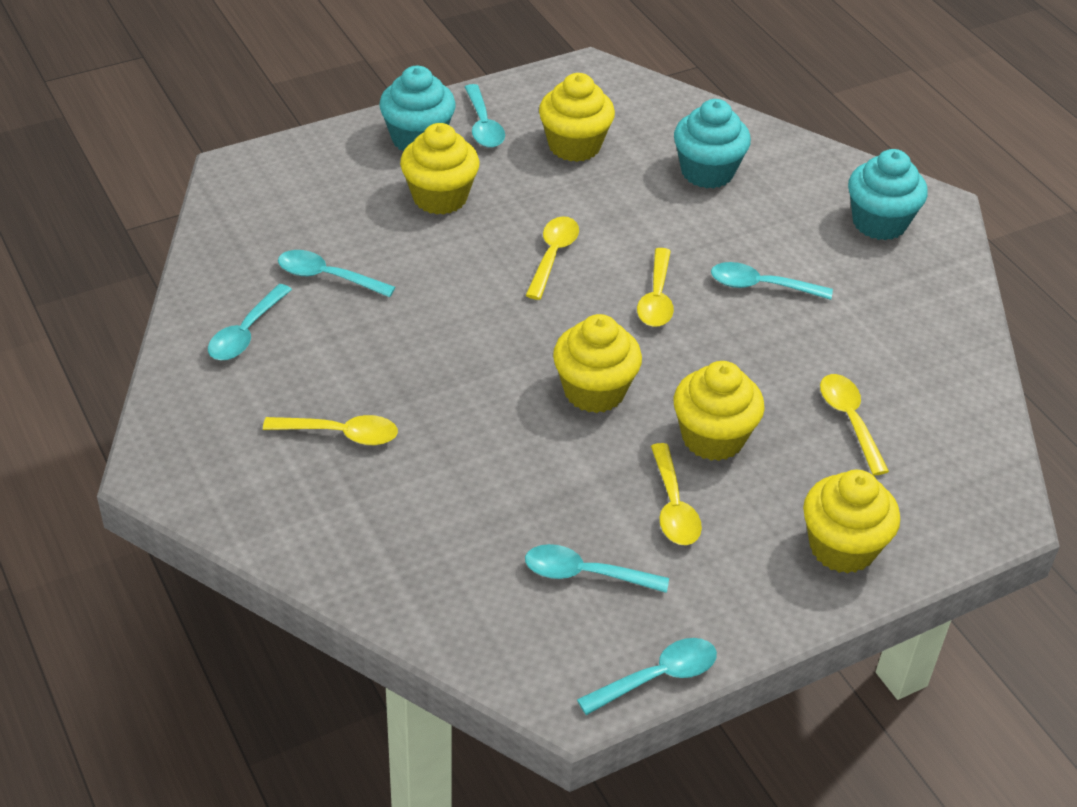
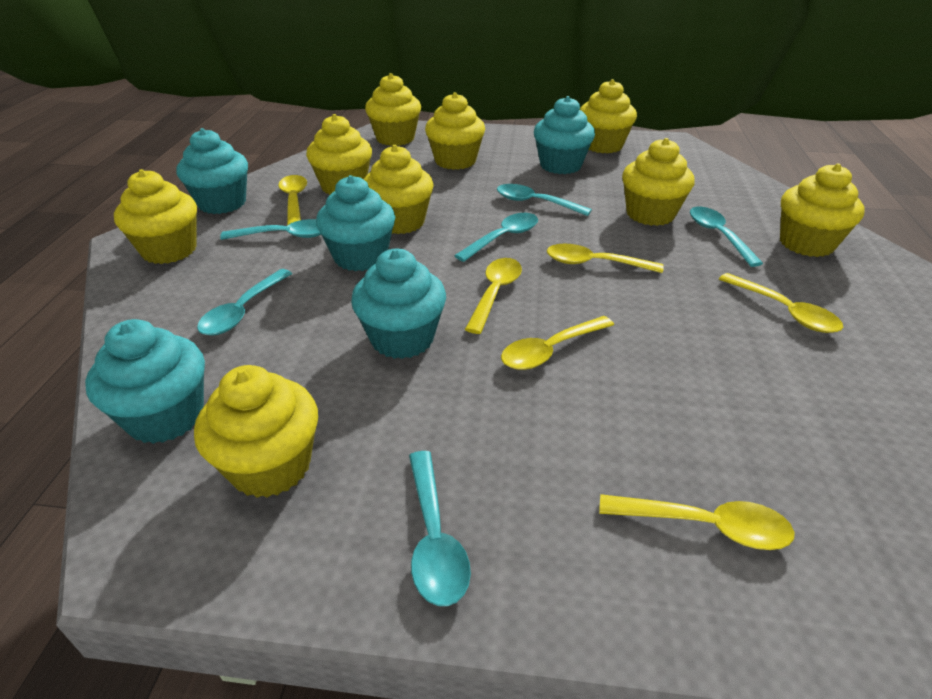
turquoise cupcake: 3 -> 5
yellow cupcake: 5 -> 9
yellow spoon: 5 -> 6

